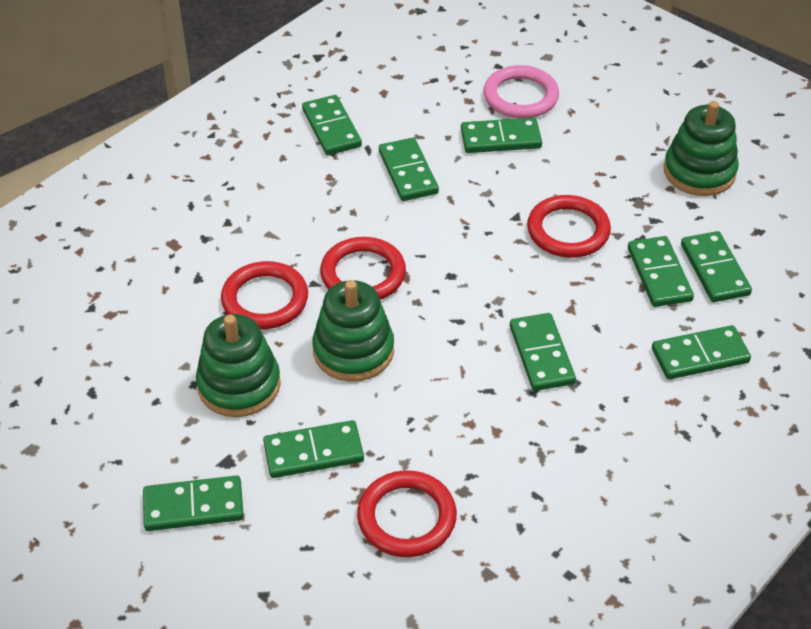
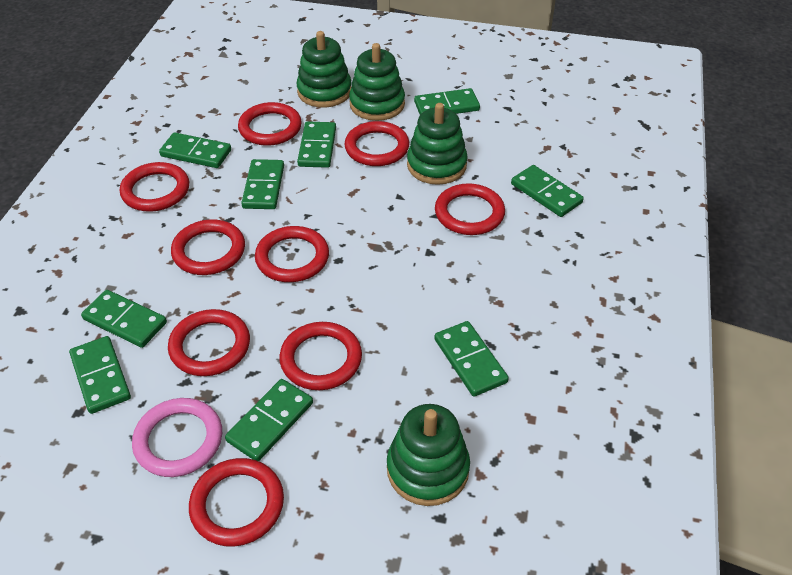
green stacking toy: 3 -> 4
red ring: 4 -> 9

